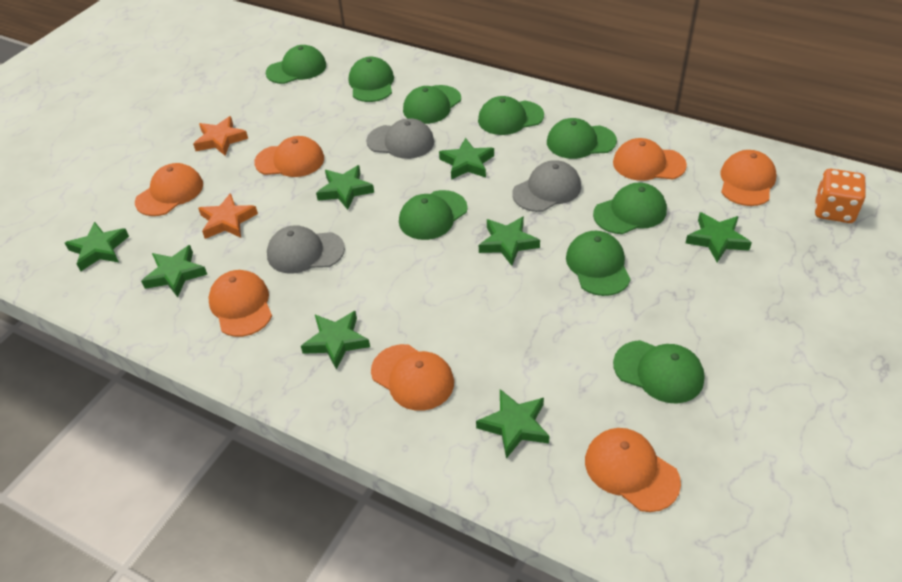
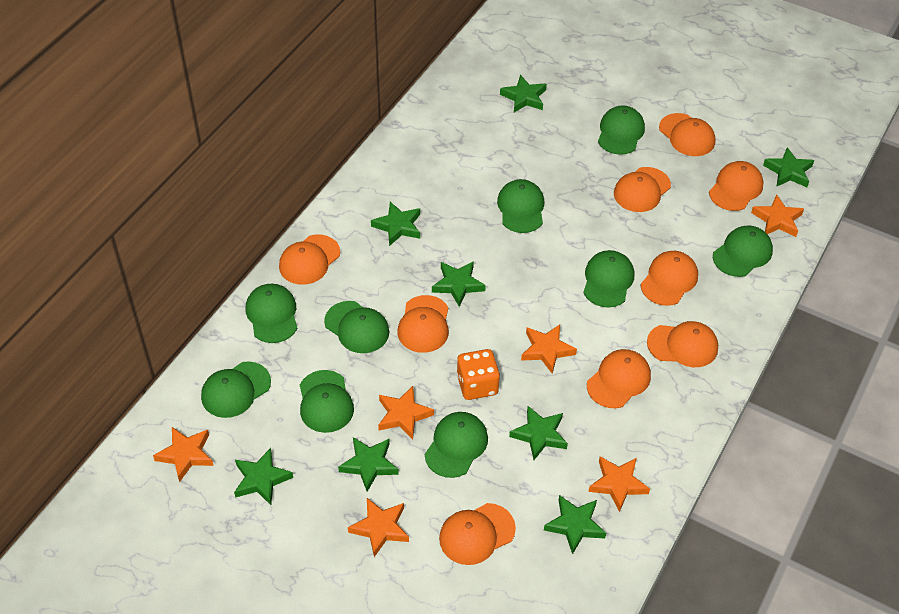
grey cap: 3 -> 0
orange cap: 7 -> 9
orange star: 2 -> 6

